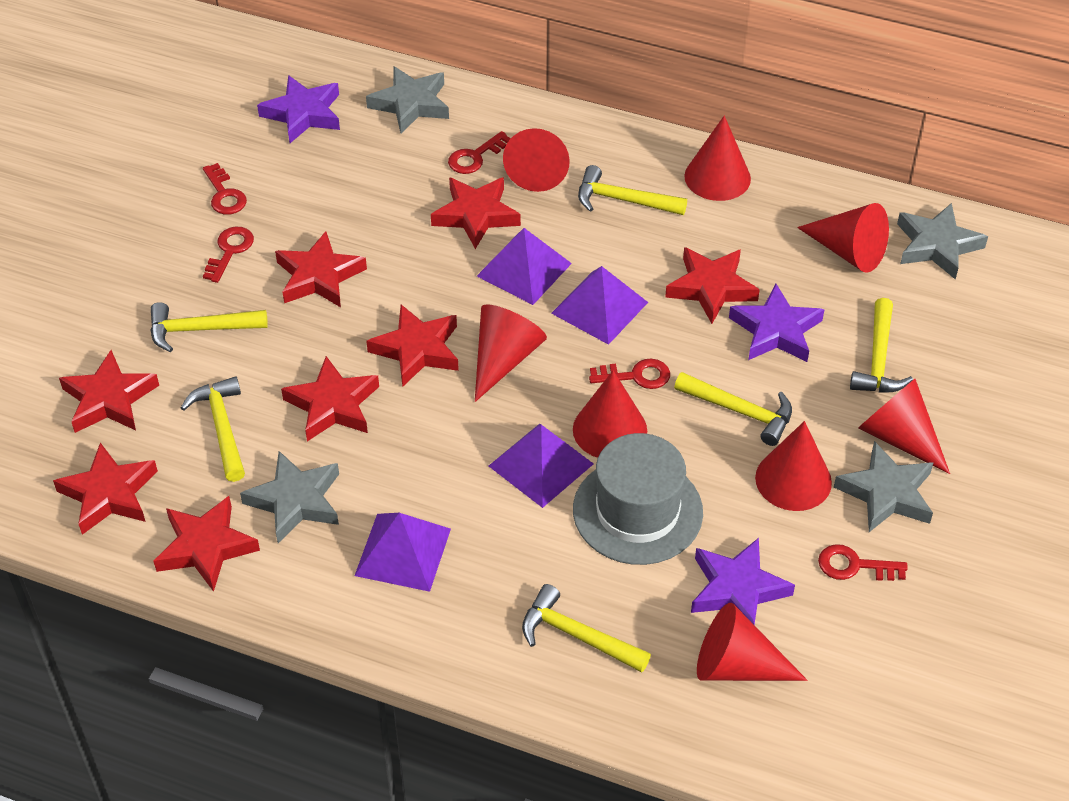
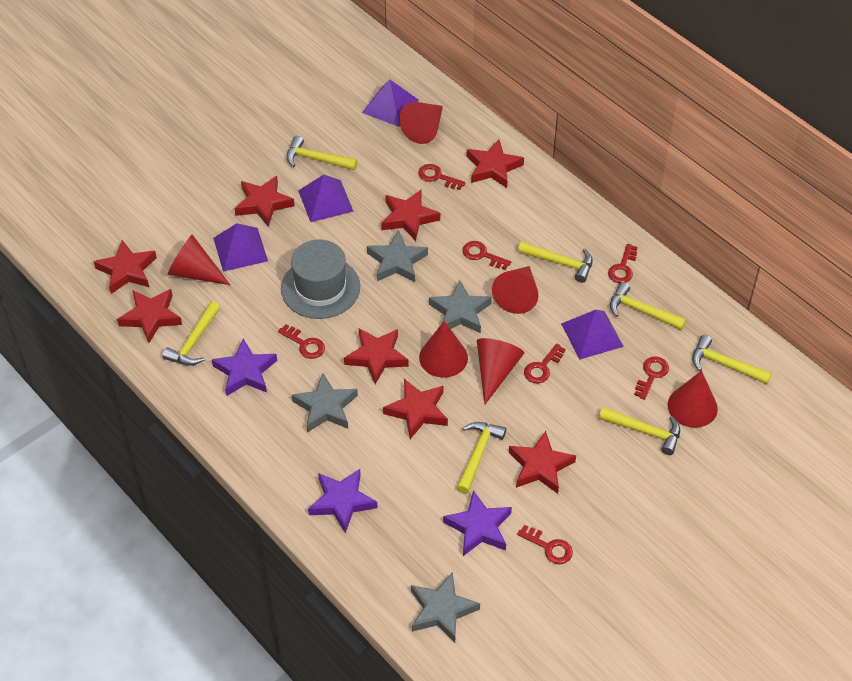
red cone: 8 -> 6
red key: 5 -> 7
yellow hammer: 6 -> 7

